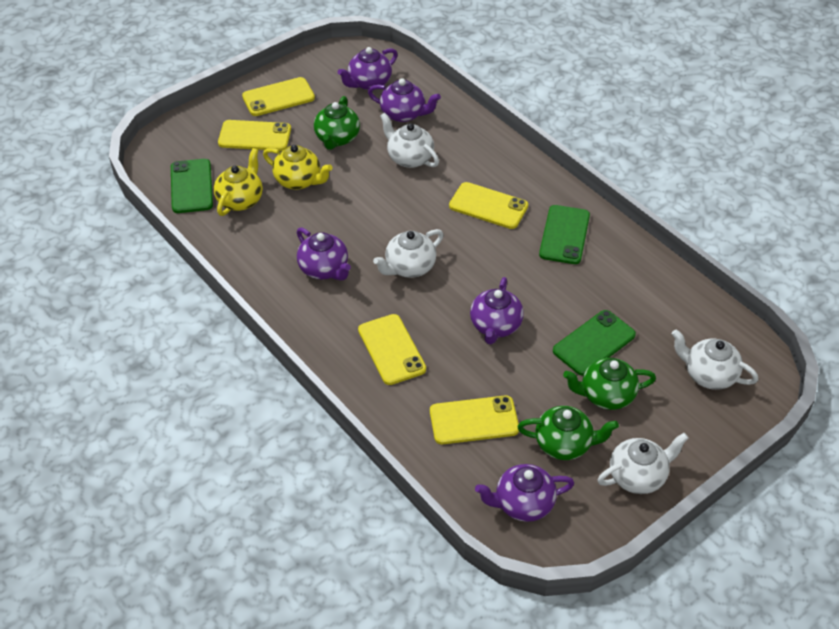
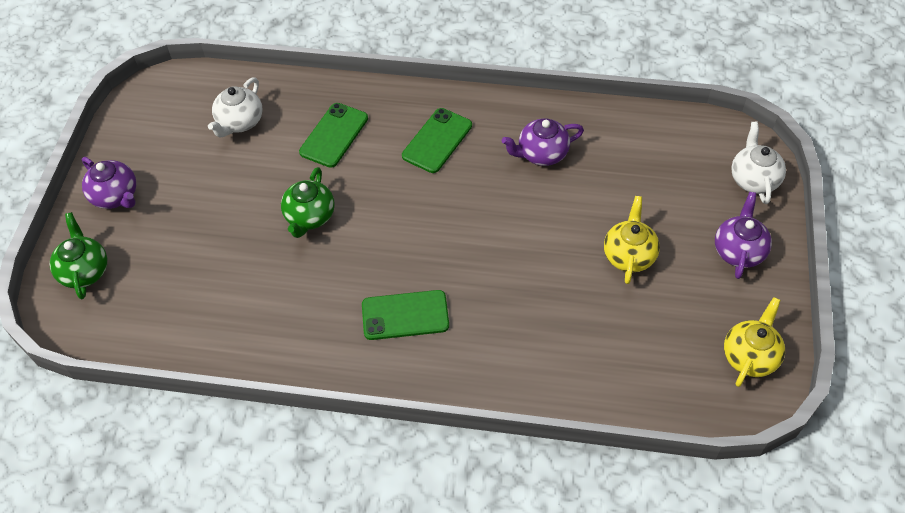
green teapot: 3 -> 2
purple teapot: 5 -> 3
white teapot: 4 -> 2
yellow phone: 5 -> 0

